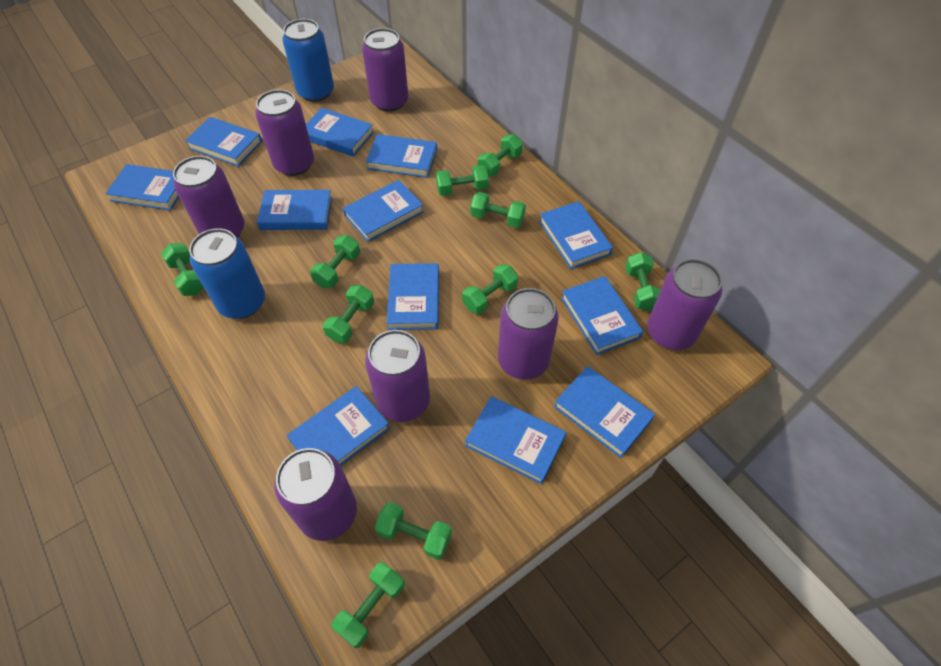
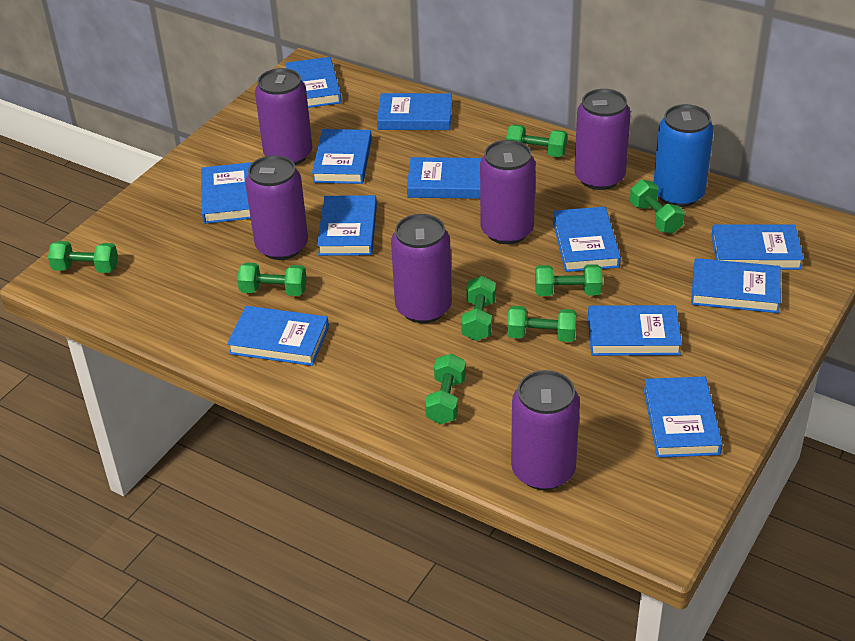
blue can: 2 -> 1
green dumbbell: 10 -> 8
purple can: 7 -> 6

